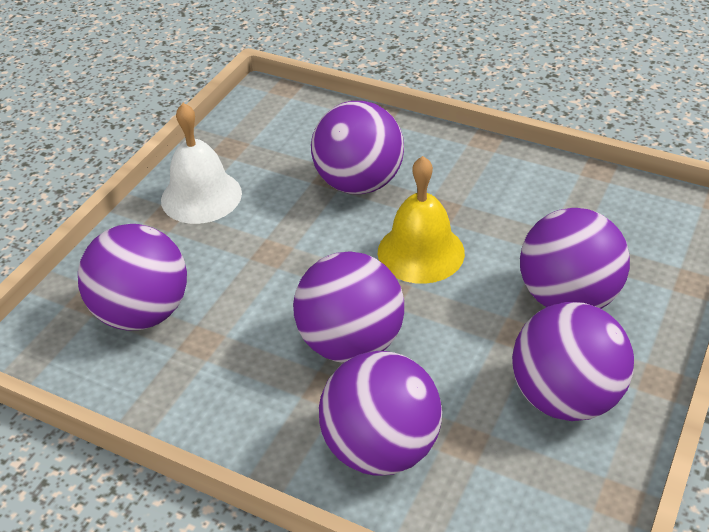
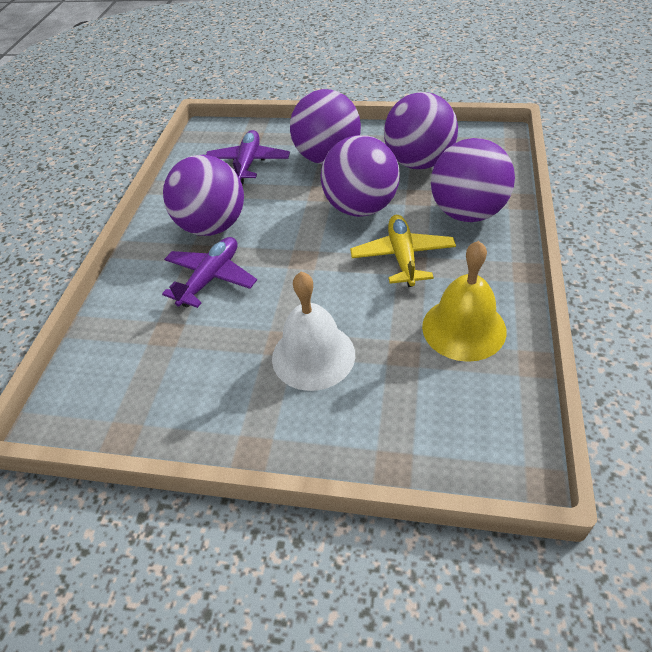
purple ball: 6 -> 5
purple plane: 0 -> 2
yellow plane: 0 -> 1

